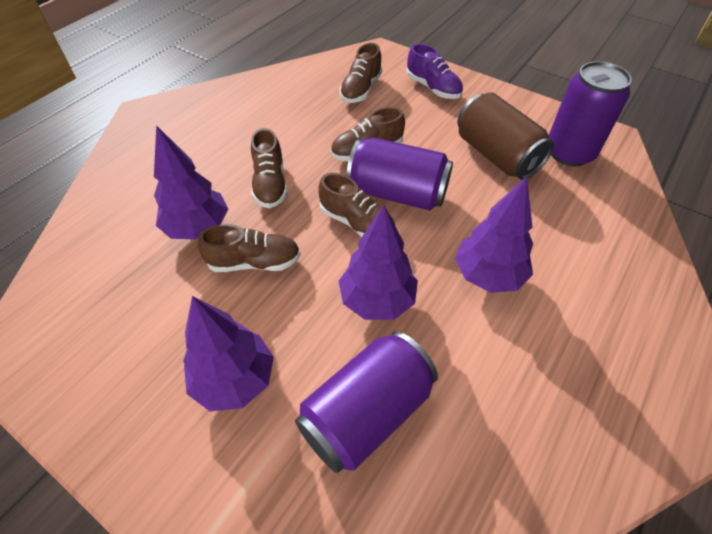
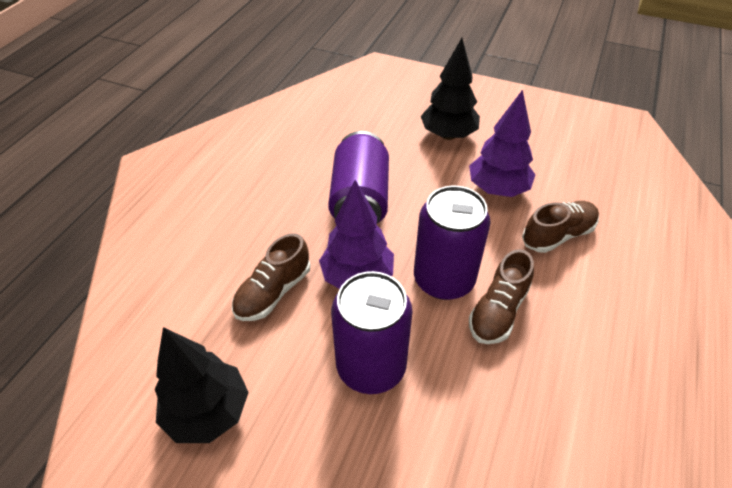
black tree: 0 -> 2
brown can: 1 -> 0
brown shoe: 5 -> 3
purple shoe: 1 -> 0
purple tree: 4 -> 2

